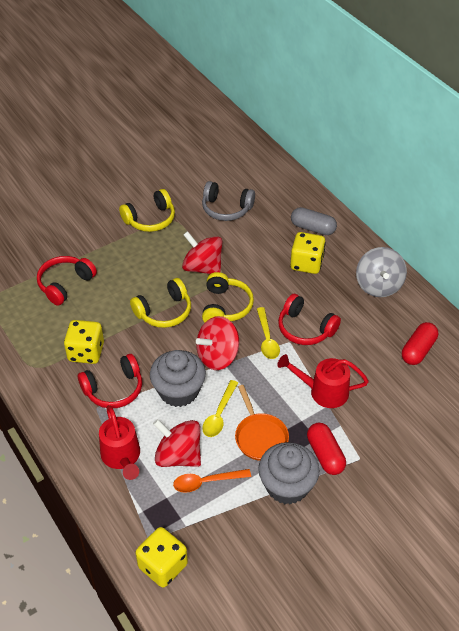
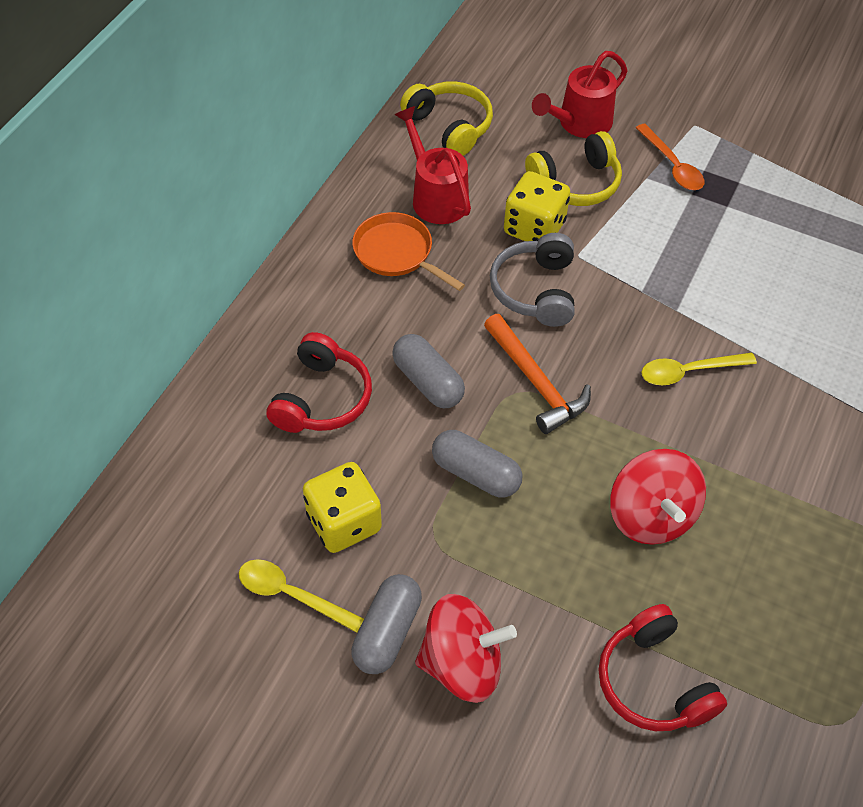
grey capsule: 1 -> 3
grey cupcake: 2 -> 0
grey spinning top: 1 -> 0
orange hammer: 0 -> 1
red capsule: 2 -> 0
red headphones: 3 -> 2
red spinning top: 3 -> 2
yellow dice: 3 -> 2
yellow headphones: 3 -> 2

